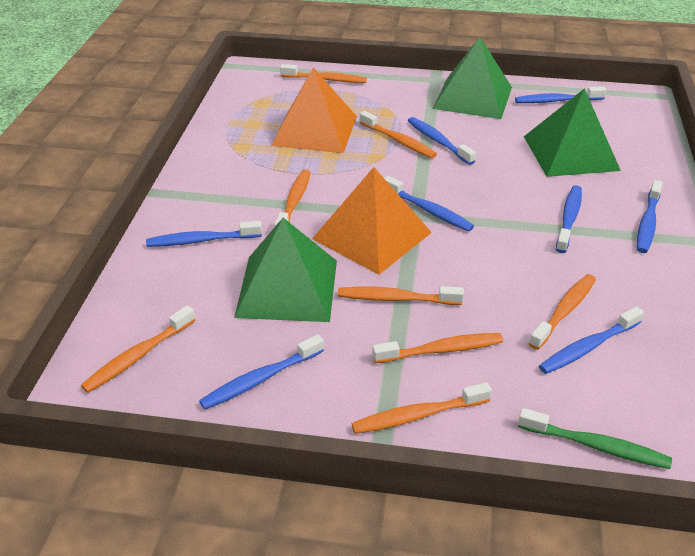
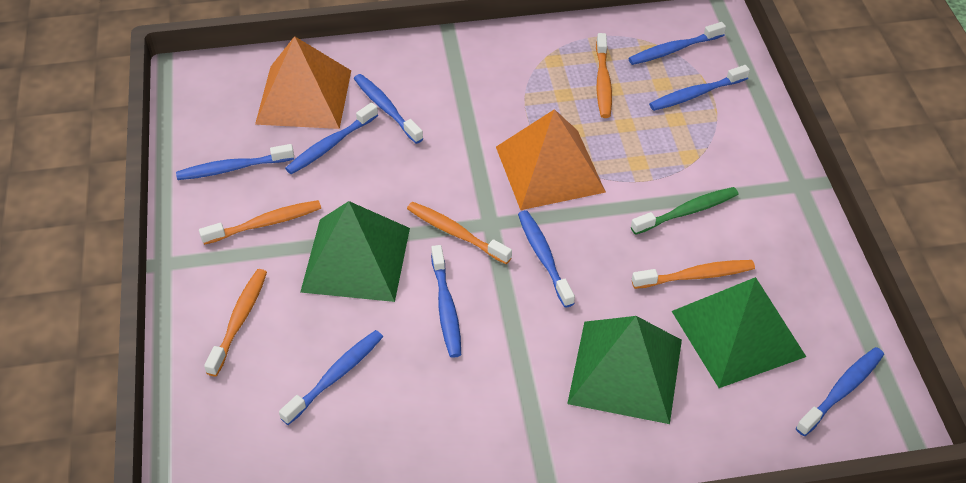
blue toothbrush: 8 -> 9
orange toothbrush: 8 -> 5

